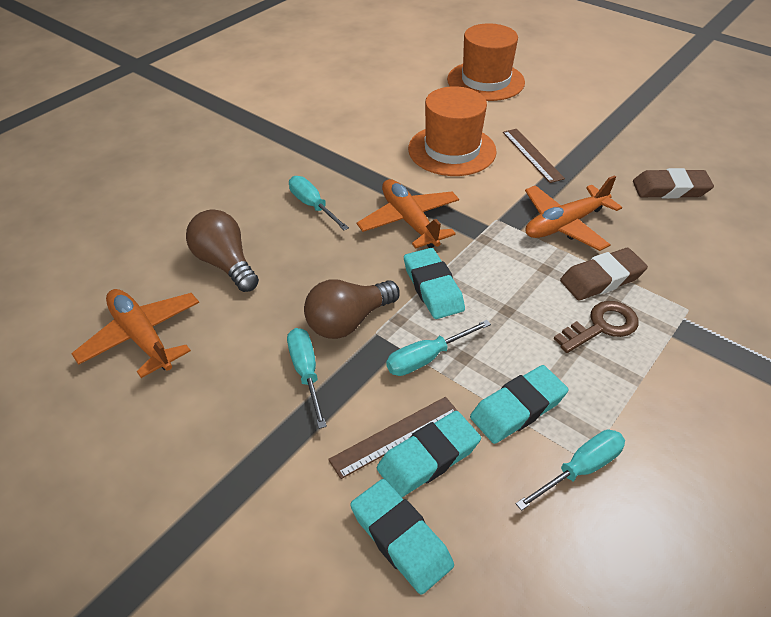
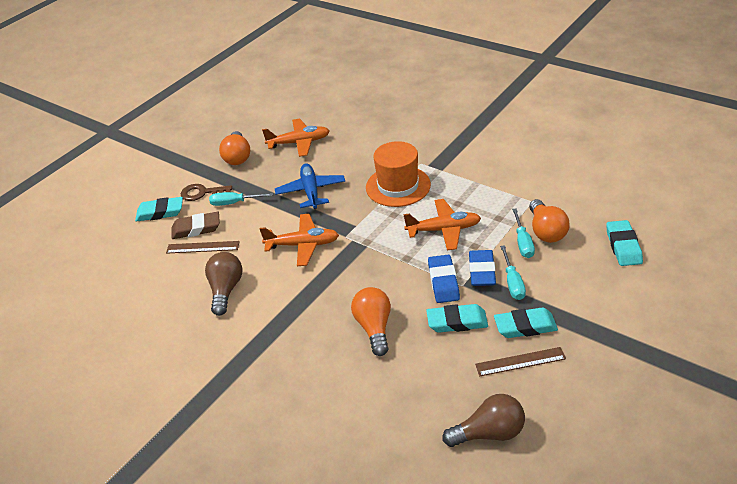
blue eraser: 0 -> 2
blue plane: 0 -> 1
brown eraser: 2 -> 1
orange hat: 2 -> 1
orange light bulb: 0 -> 3
turquoise screwdriver: 4 -> 3

